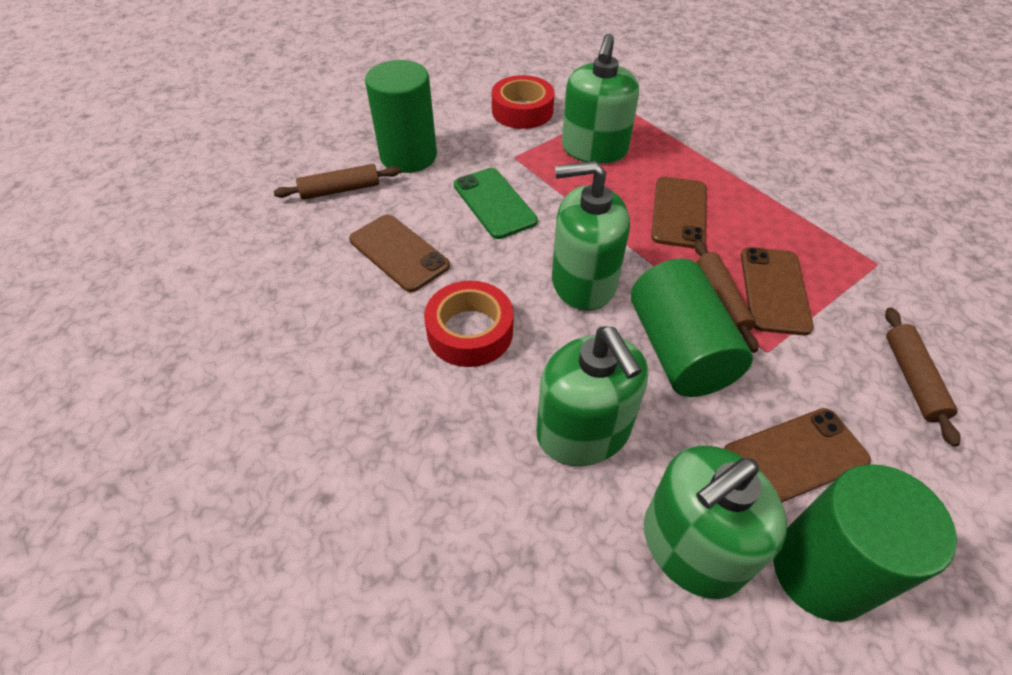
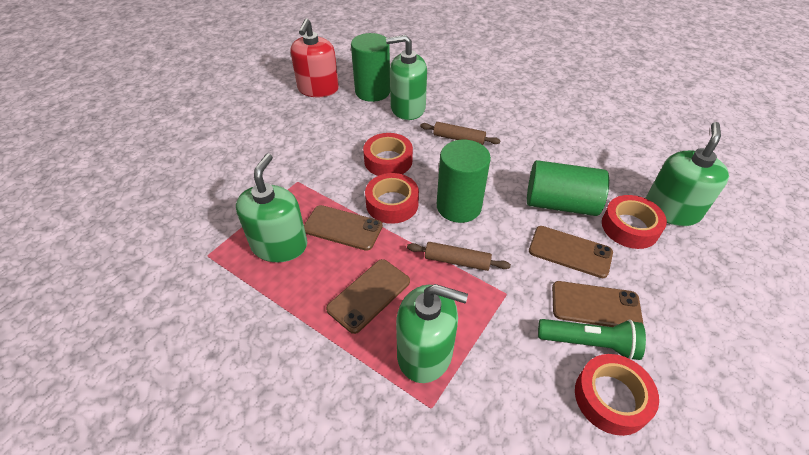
brown rolling pin: 3 -> 2
green flashlight: 0 -> 1
green phone: 1 -> 0
red soap dispenser: 0 -> 1
red tape: 2 -> 4

